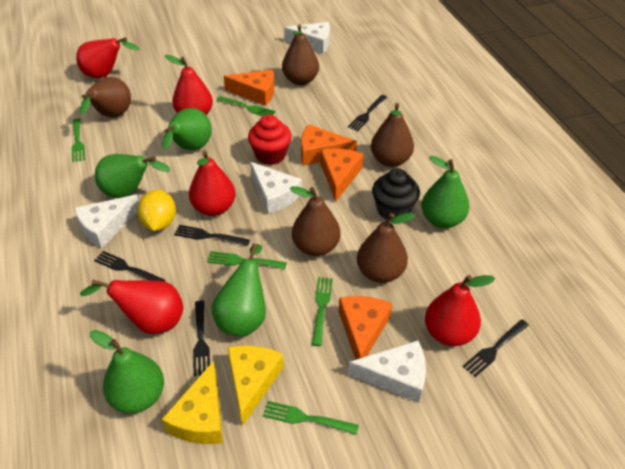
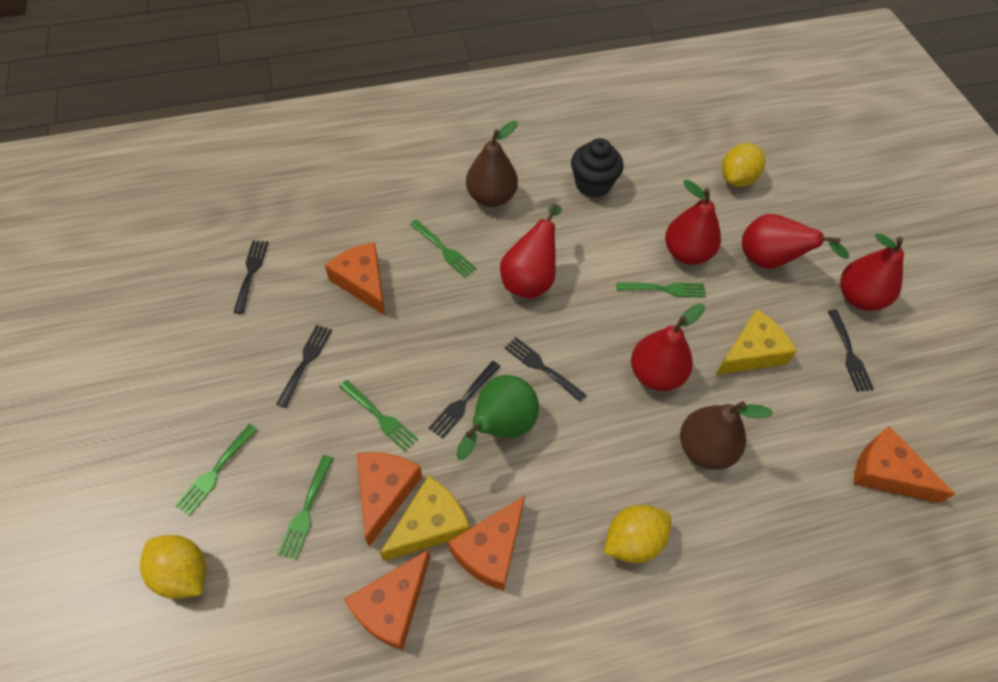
brown pear: 5 -> 2
green pear: 5 -> 1
orange cheese: 4 -> 5
red cupcake: 1 -> 0
white cheese: 4 -> 0
yellow lemon: 1 -> 3

